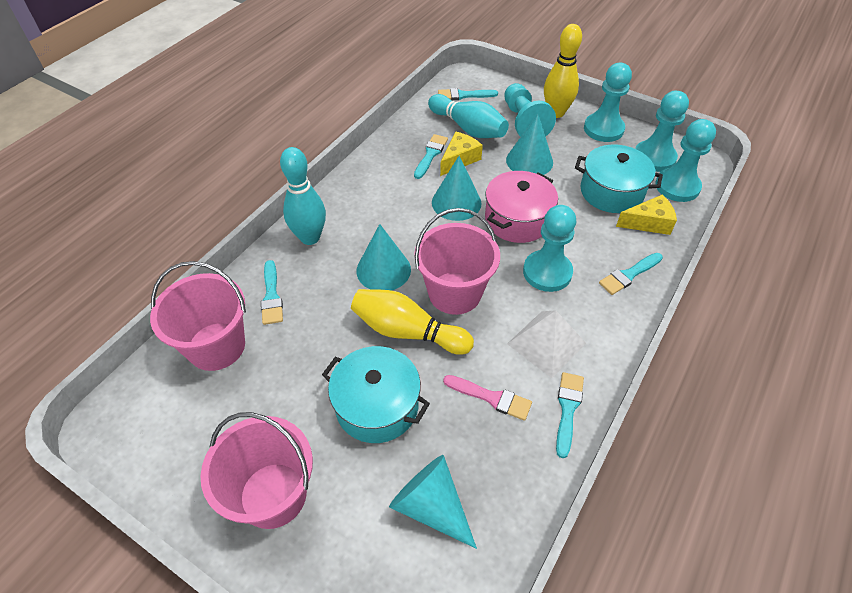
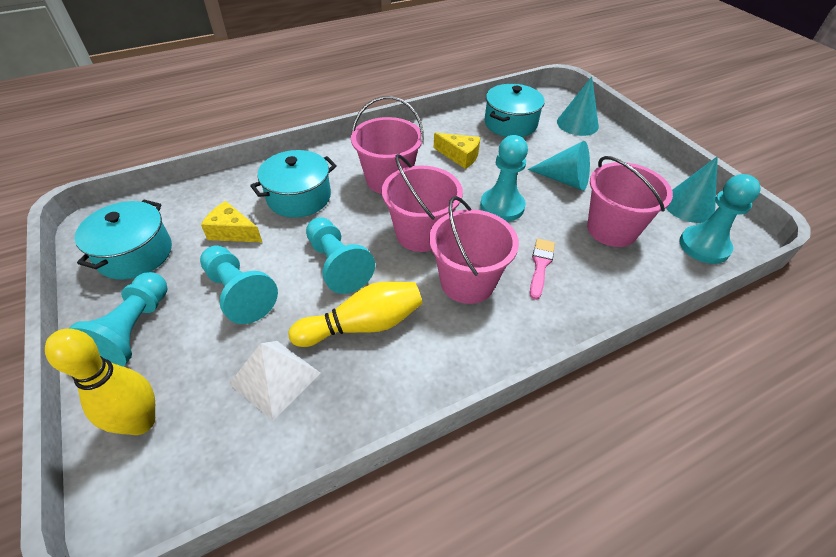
pink bucket: 3 -> 4
pink pot: 1 -> 0
turquoise bowling pin: 2 -> 0
turquoise brush: 5 -> 0
turquoise cone: 4 -> 3
turquoise pot: 2 -> 3

